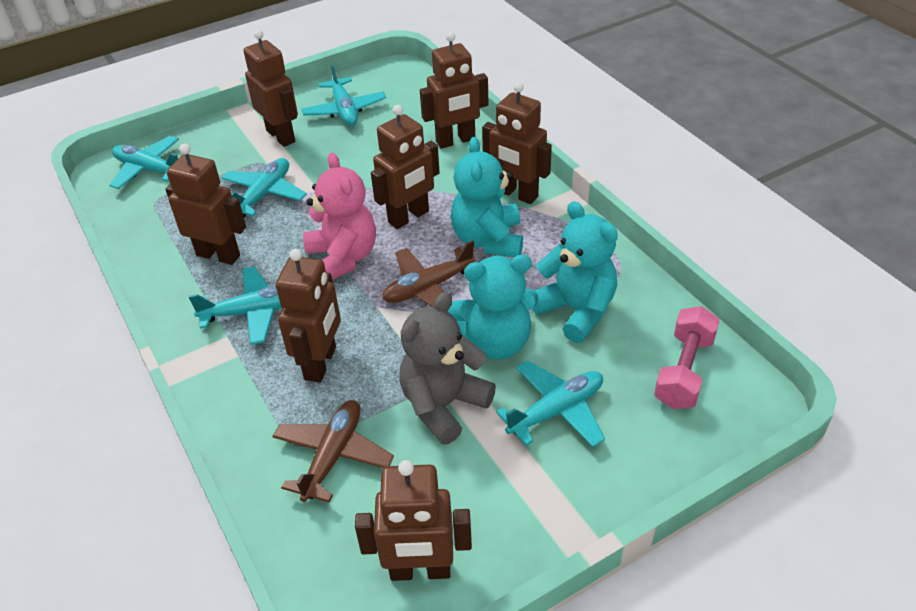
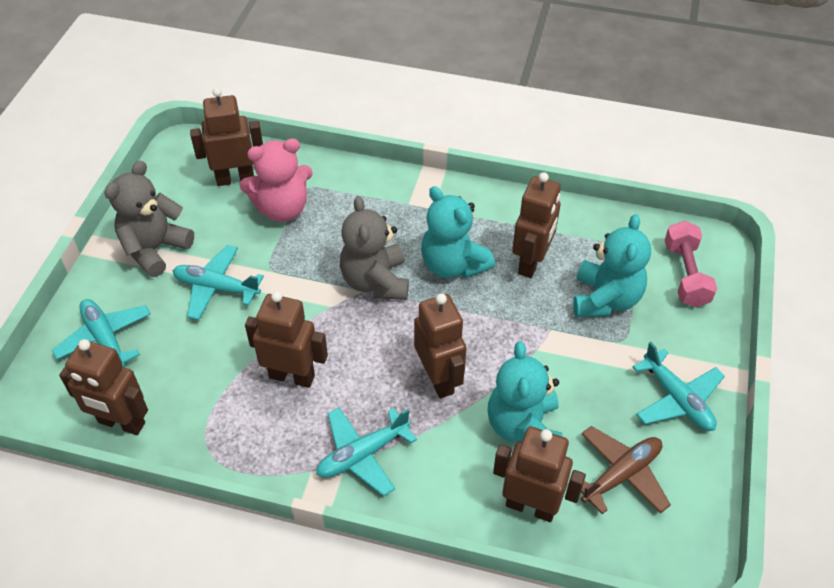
brown plane: 2 -> 1
brown robot: 7 -> 6
grey teddy bear: 1 -> 2
turquoise plane: 5 -> 4

